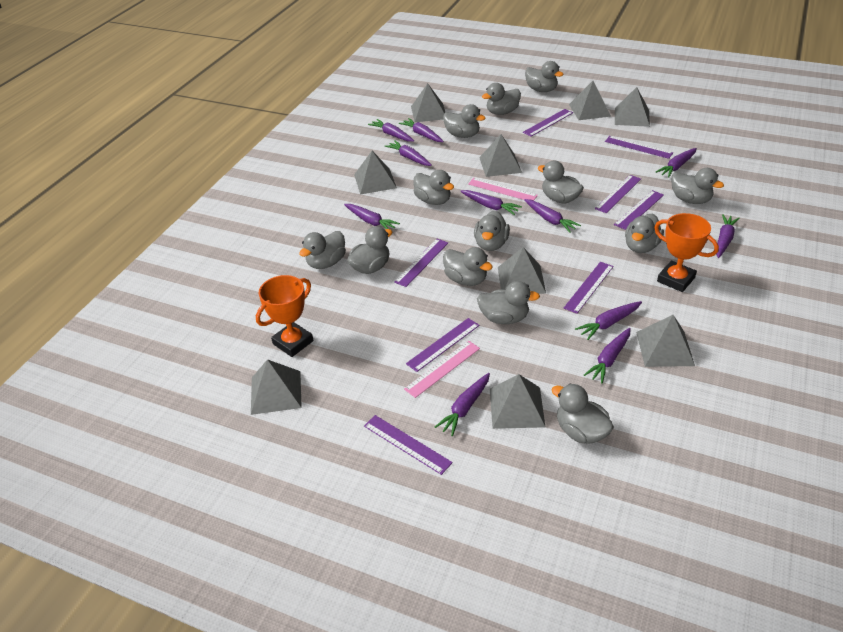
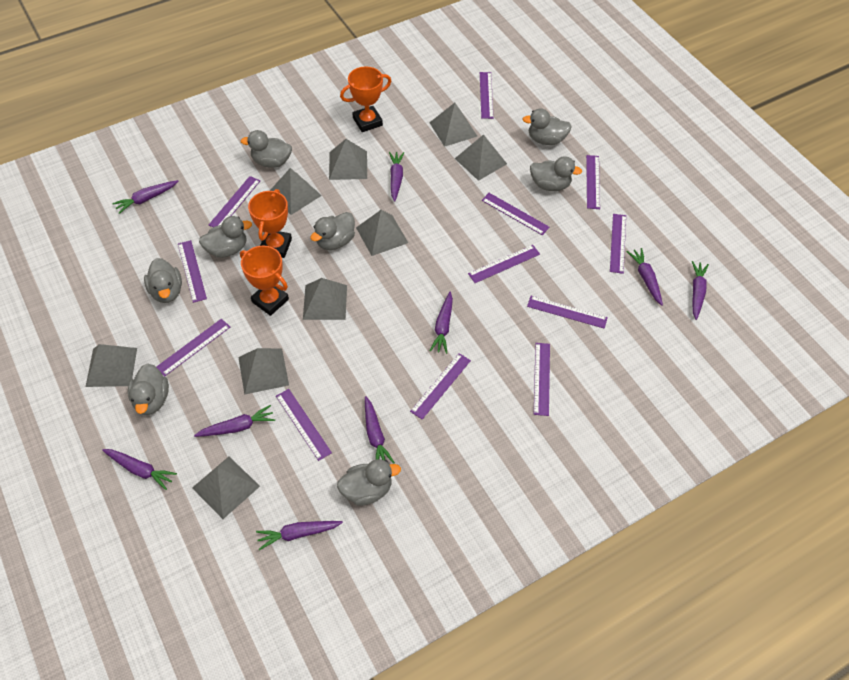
grey duck: 13 -> 8
orange trophy: 2 -> 3
pink ruler: 2 -> 0
purple carrot: 11 -> 9
purple ruler: 8 -> 12

